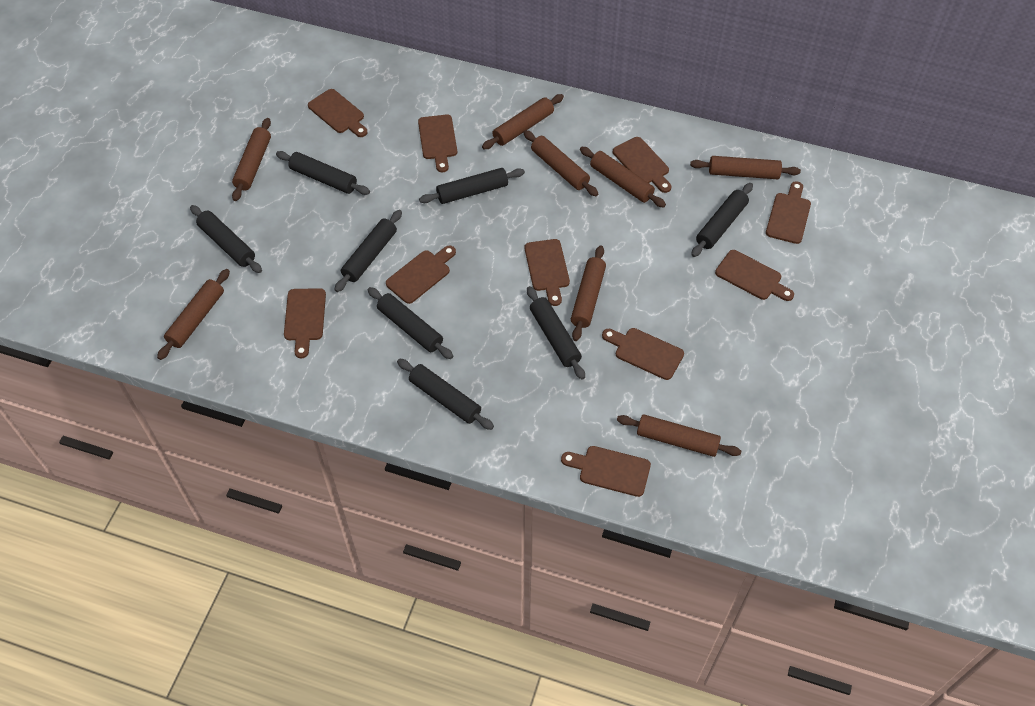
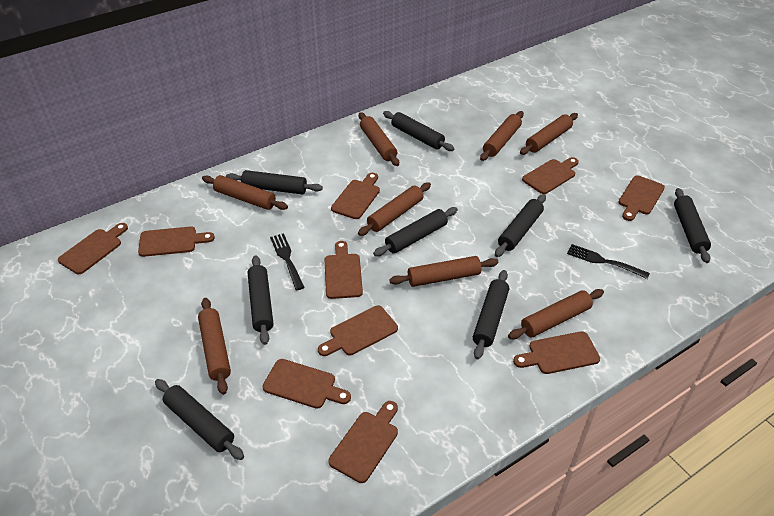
black fork: 0 -> 2

